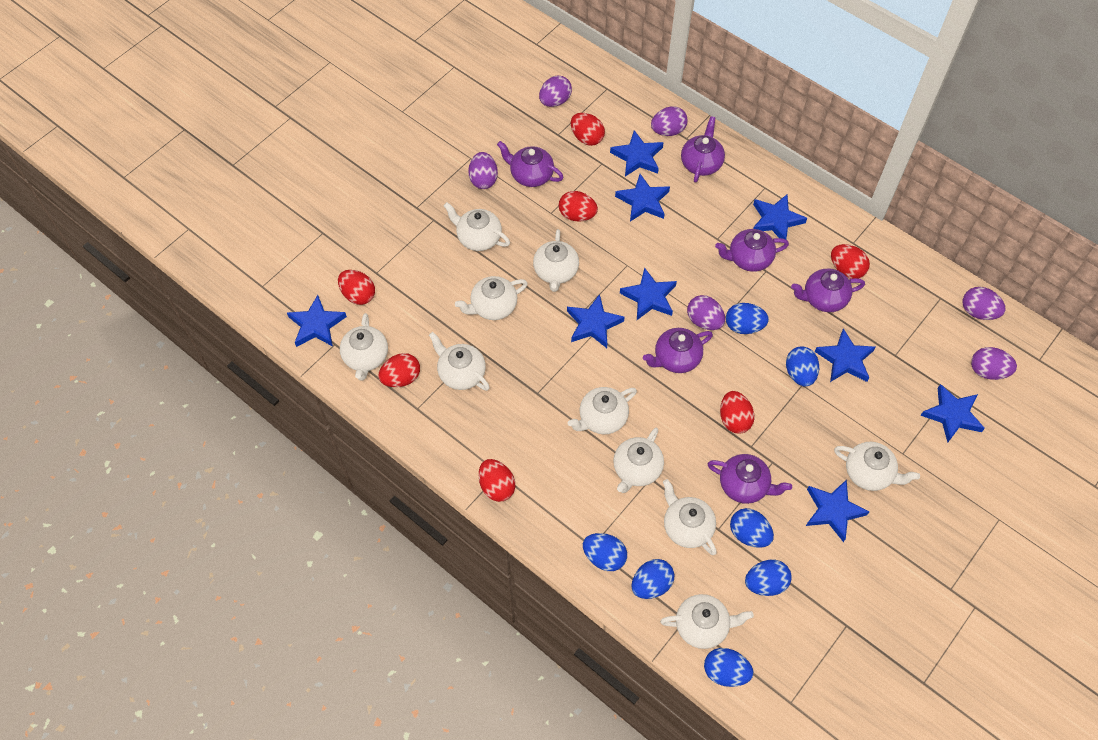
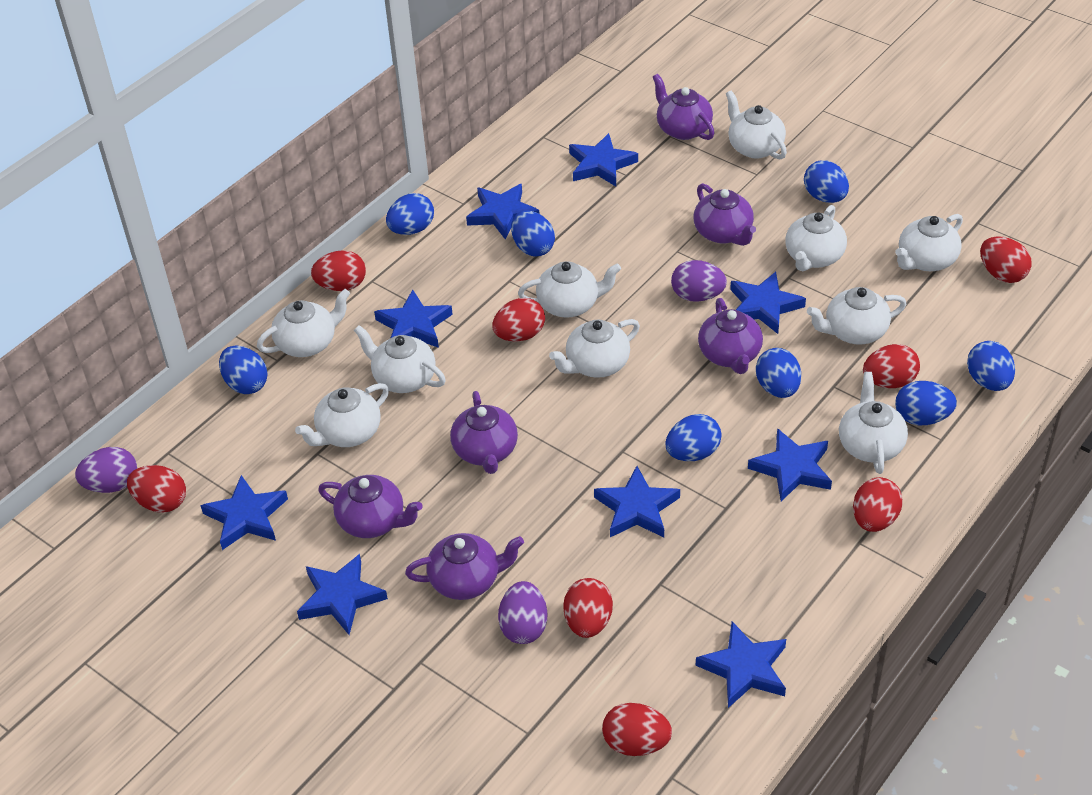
blue egg: 7 -> 8
purple egg: 6 -> 3
red egg: 7 -> 8

